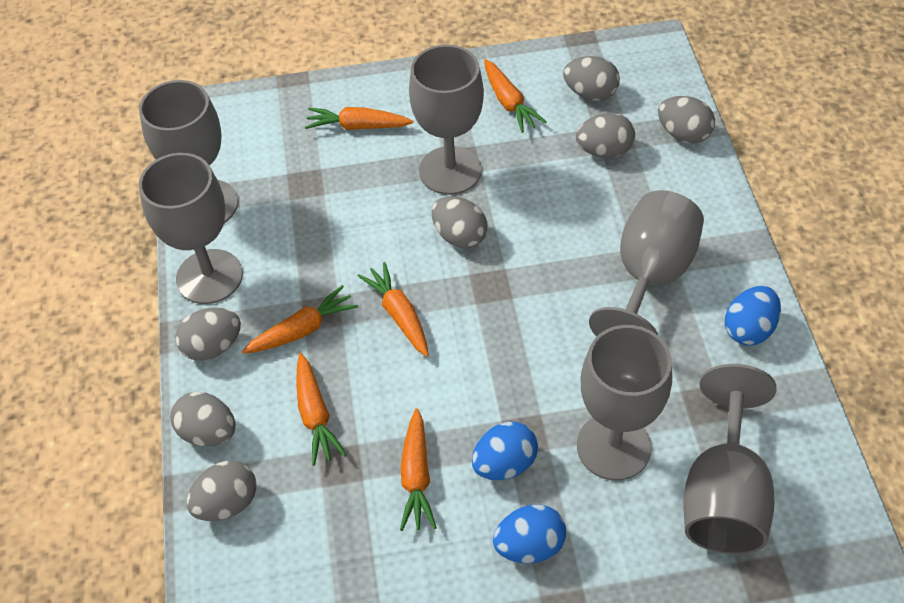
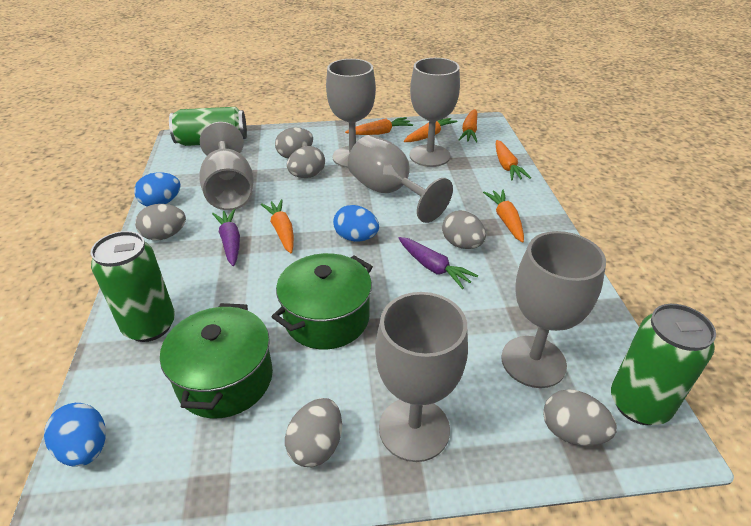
green can: 0 -> 3
green pot: 0 -> 2
grey egg: 7 -> 6
purple carrot: 0 -> 2

